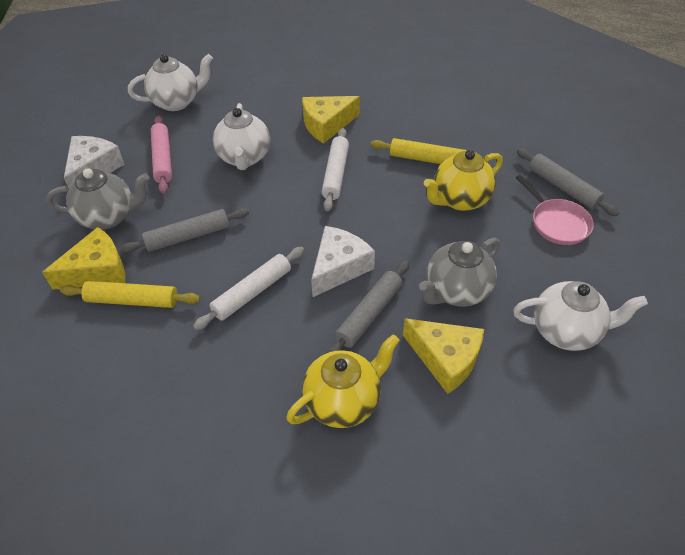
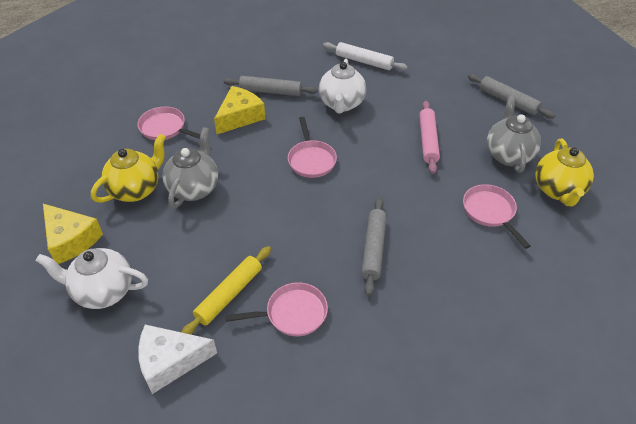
pink pan: 1 -> 4
white cheese: 2 -> 1
white rolling pin: 2 -> 1
white teapot: 3 -> 2
yellow cheese: 3 -> 2
yellow rolling pin: 2 -> 1

